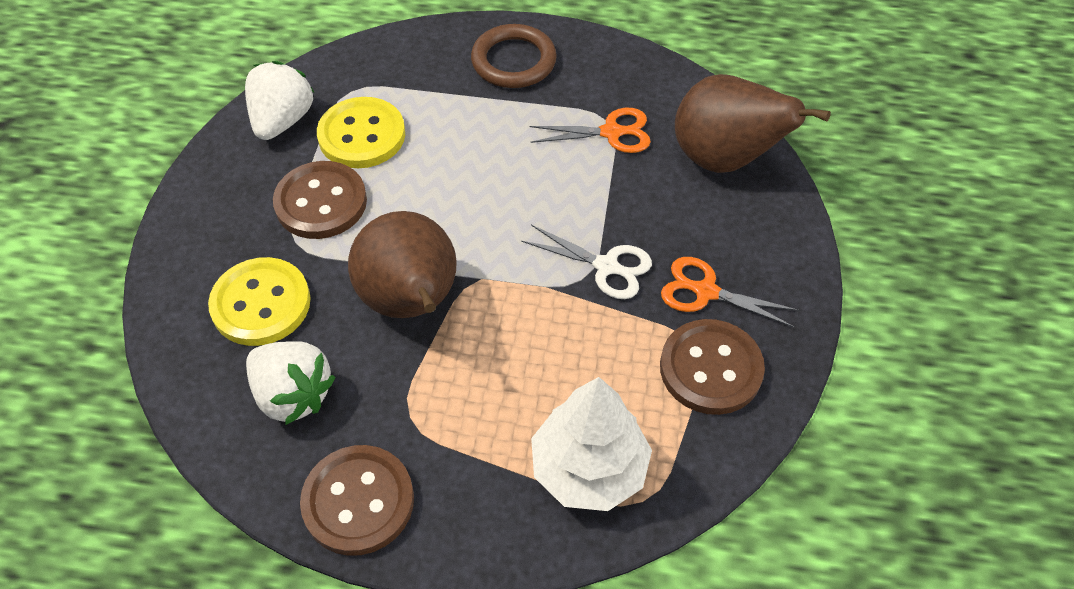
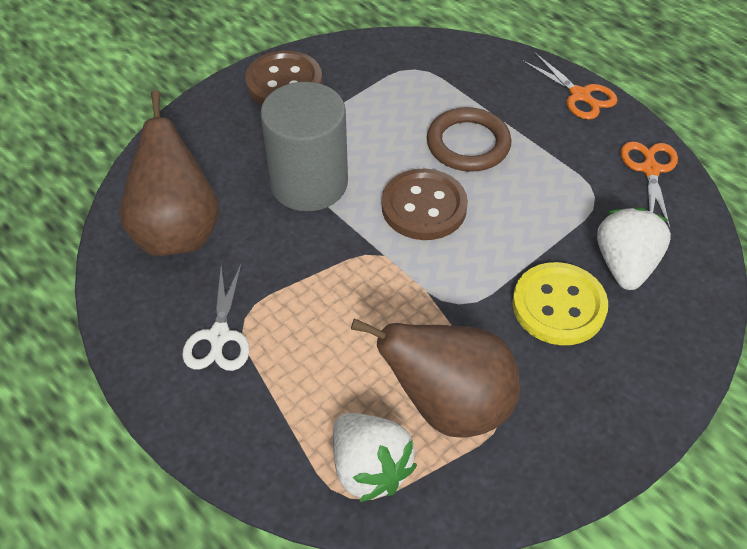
brown button: 3 -> 2
grey cylinder: 0 -> 1
white tree: 1 -> 0
yellow button: 2 -> 1

